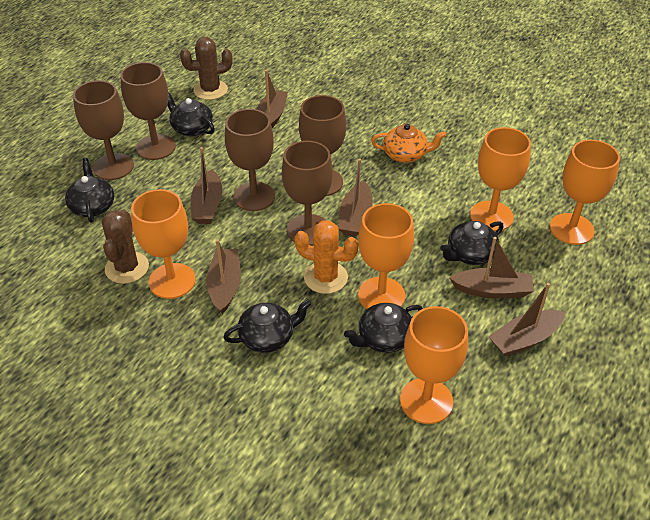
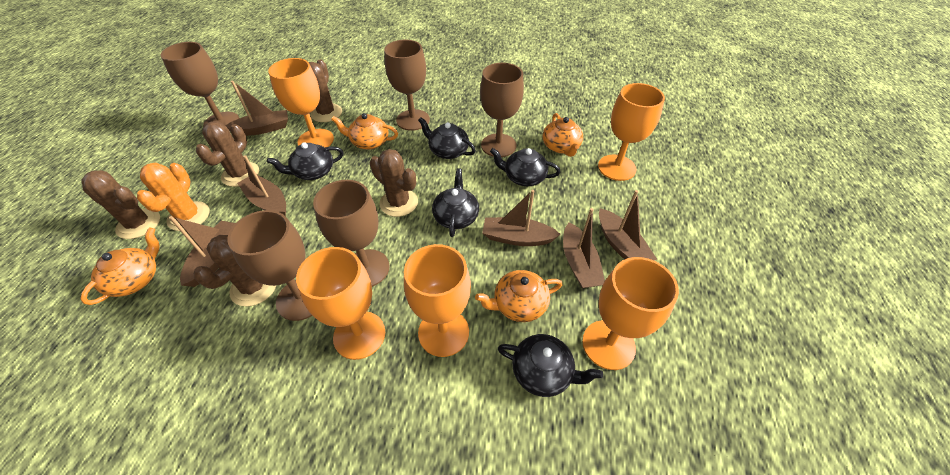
brown cactus: 2 -> 5
orange teapot: 1 -> 4

